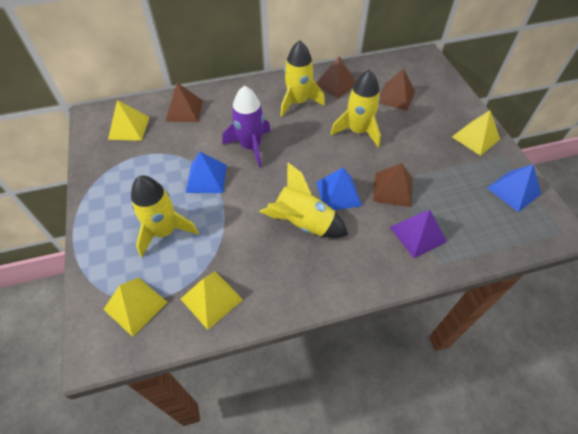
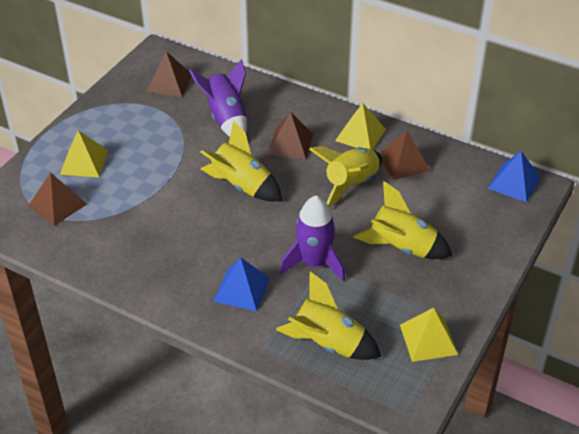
blue pyramid: 3 -> 2
purple pyramid: 1 -> 0
purple rocket: 1 -> 2
yellow pyramid: 4 -> 3

